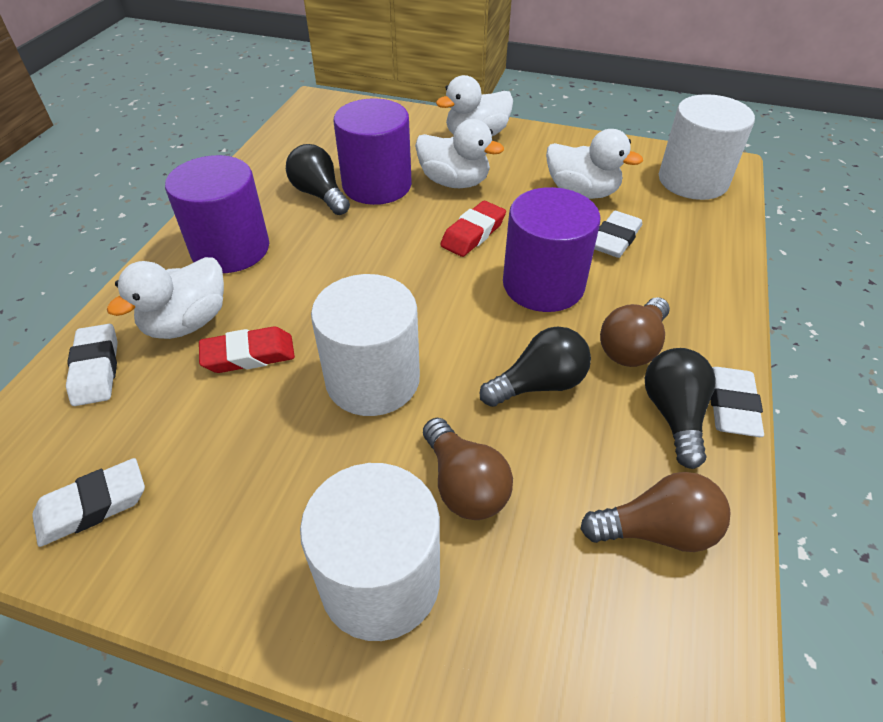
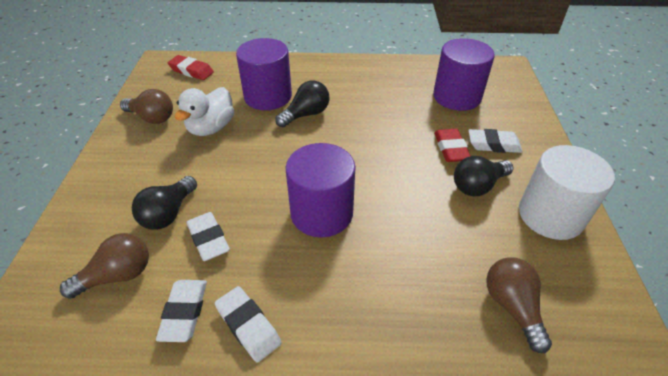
white cylinder: 3 -> 1
white duck: 4 -> 1

